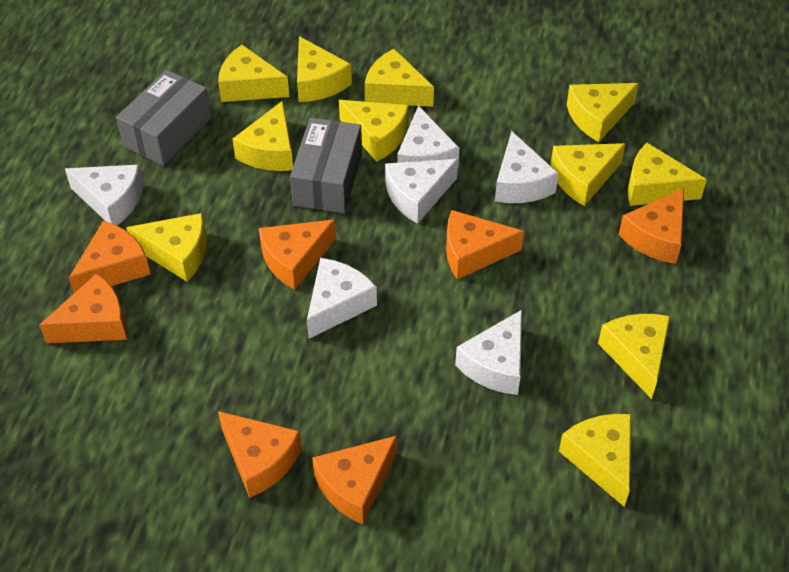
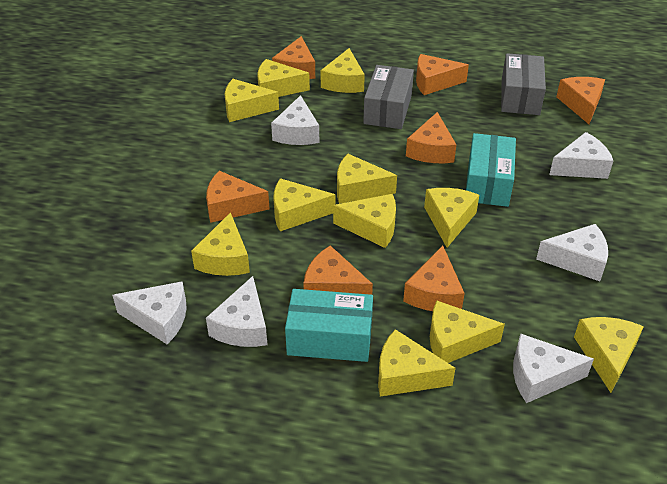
turquoise box: 0 -> 2

